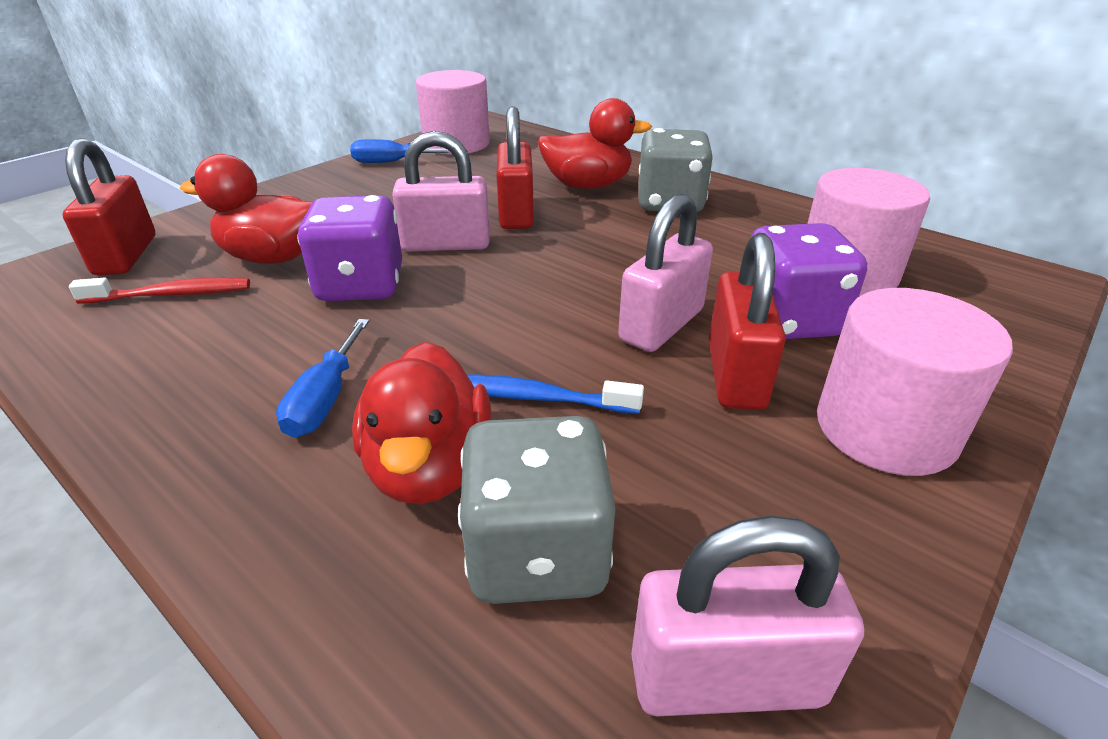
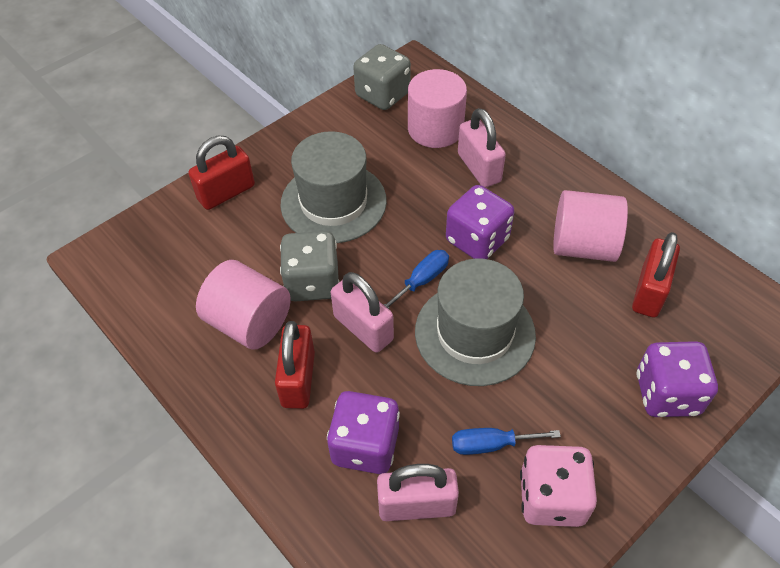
blue toothbrush: 1 -> 0
grey hat: 0 -> 2
pink dice: 0 -> 1
purple dice: 2 -> 3
red duck: 3 -> 0
red toothbrush: 1 -> 0

